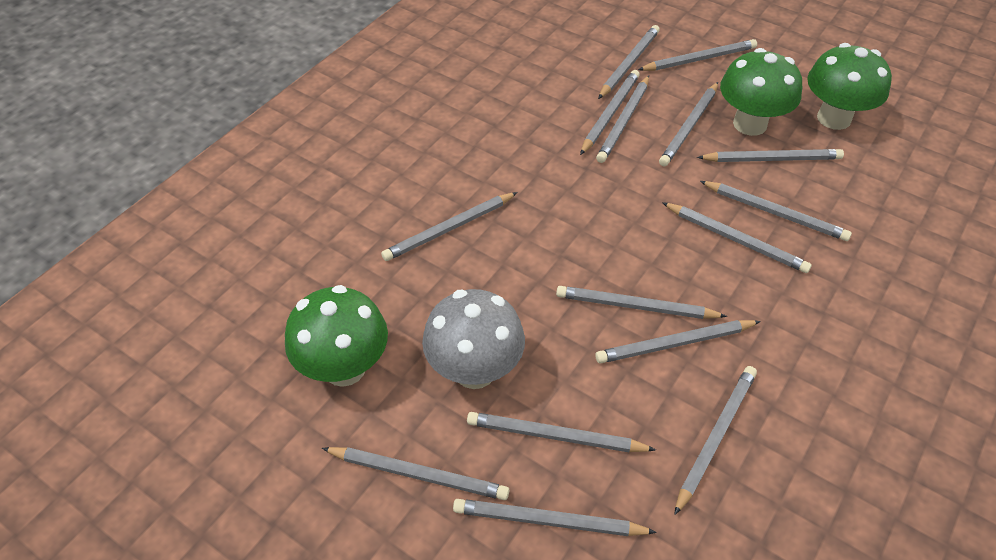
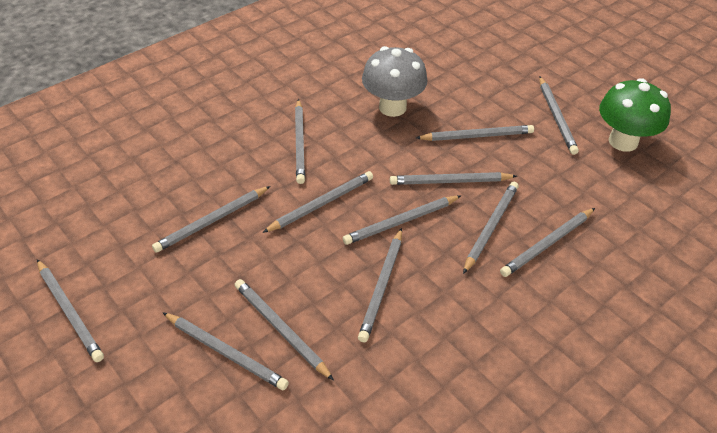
green mushroom: 3 -> 1
grey pencil: 15 -> 13

